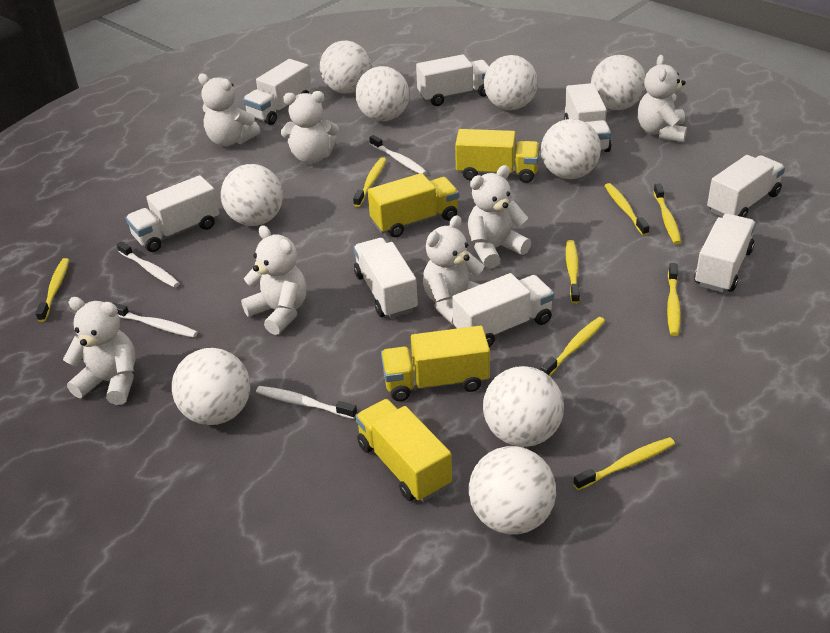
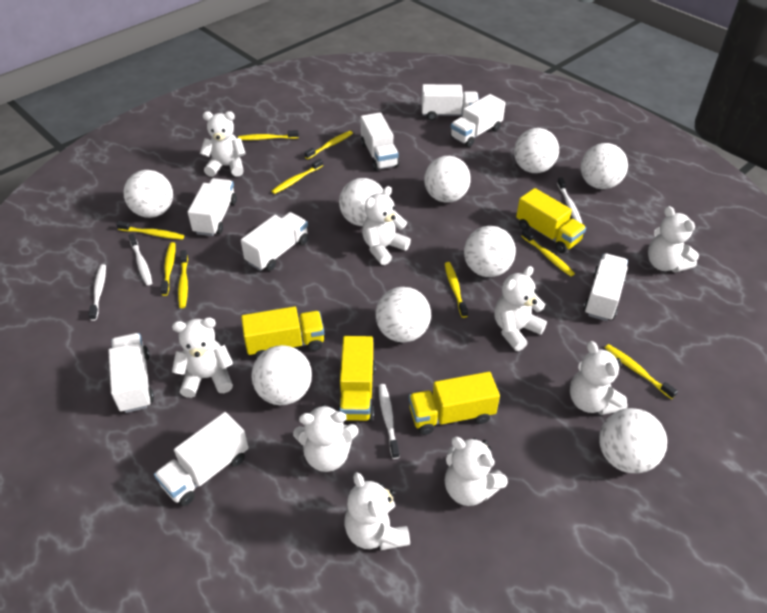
white teddy bear: 7 -> 9
yellow toothbrush: 8 -> 9

